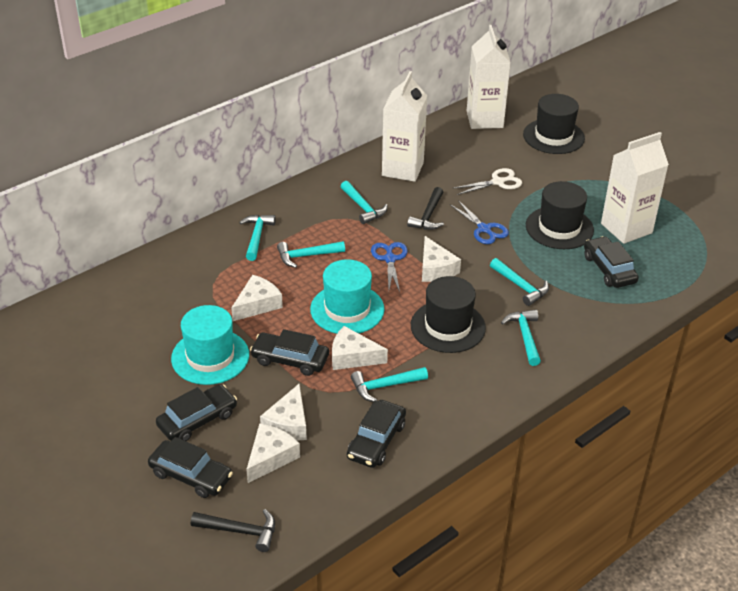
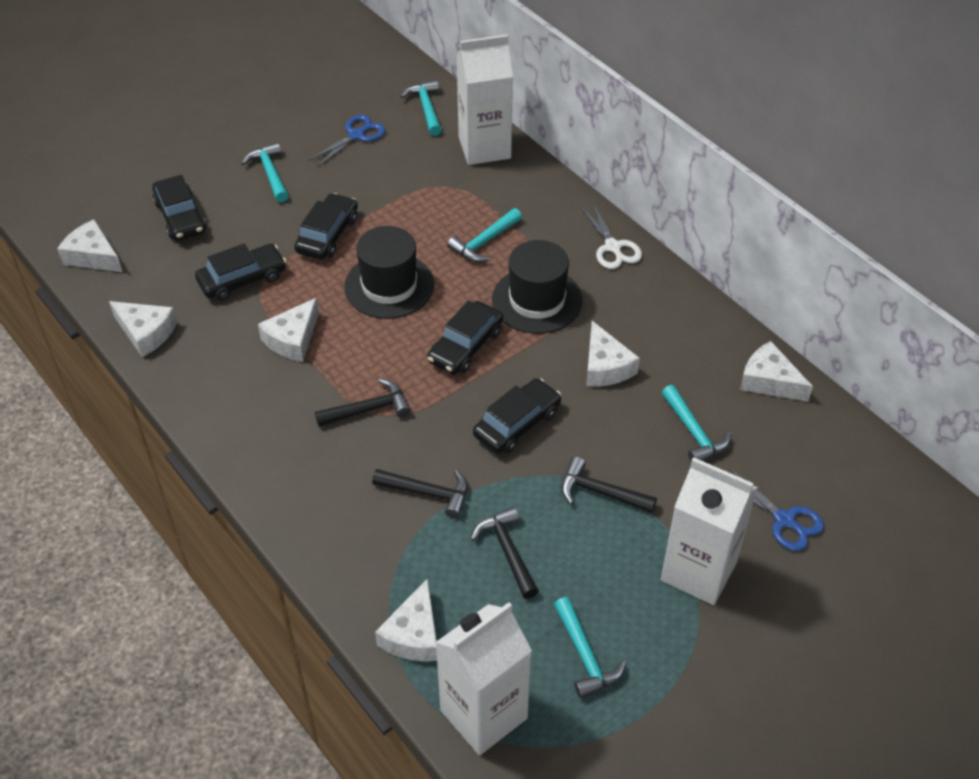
black hammer: 2 -> 4
black hat: 3 -> 2
turquoise hammer: 6 -> 5
turquoise hat: 2 -> 0
white cheese: 5 -> 6

